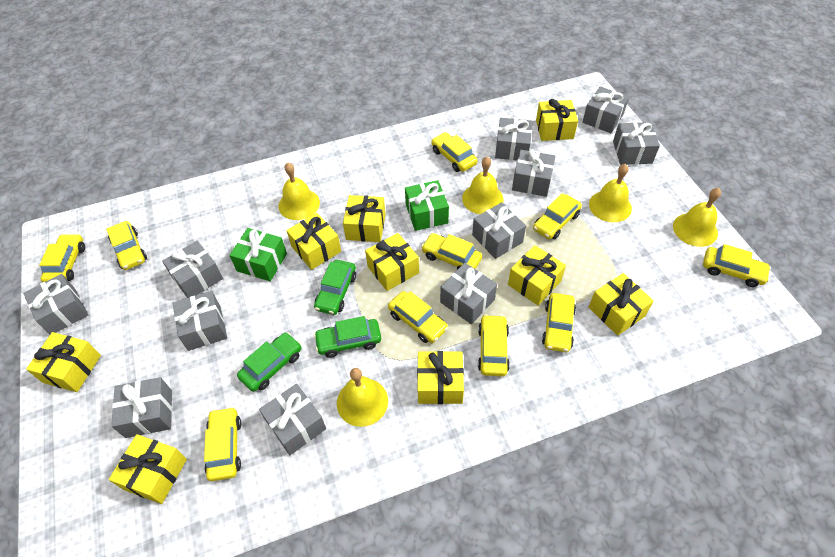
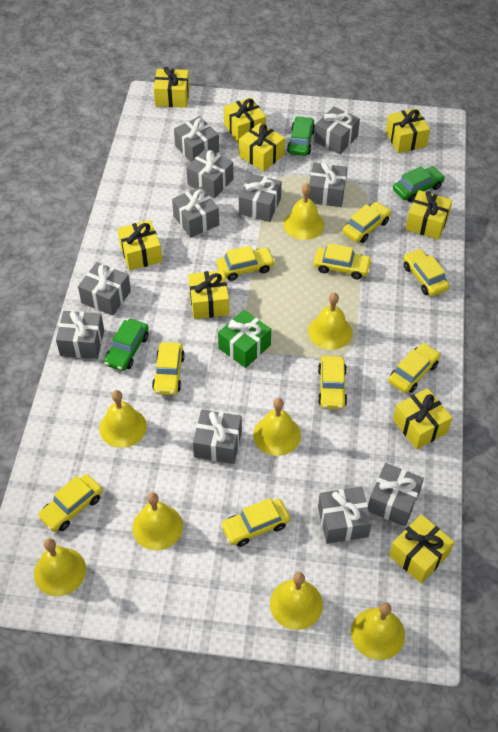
green gift: 2 -> 1
yellow bell: 5 -> 8
yellow car: 10 -> 9

